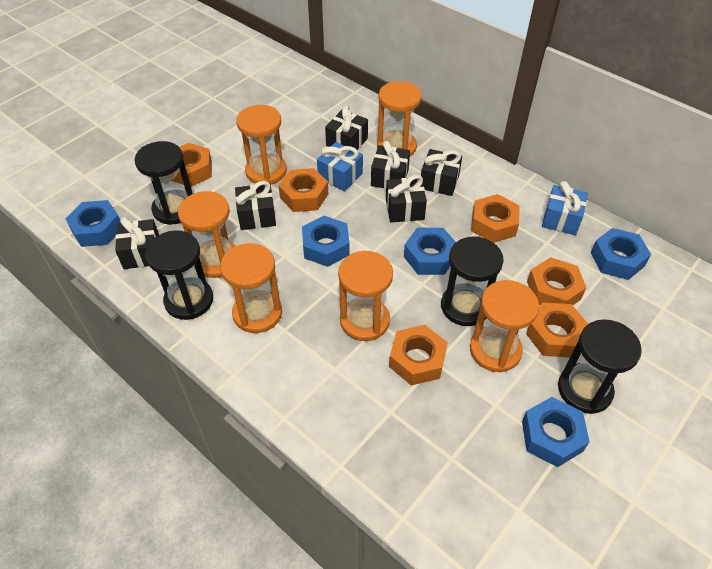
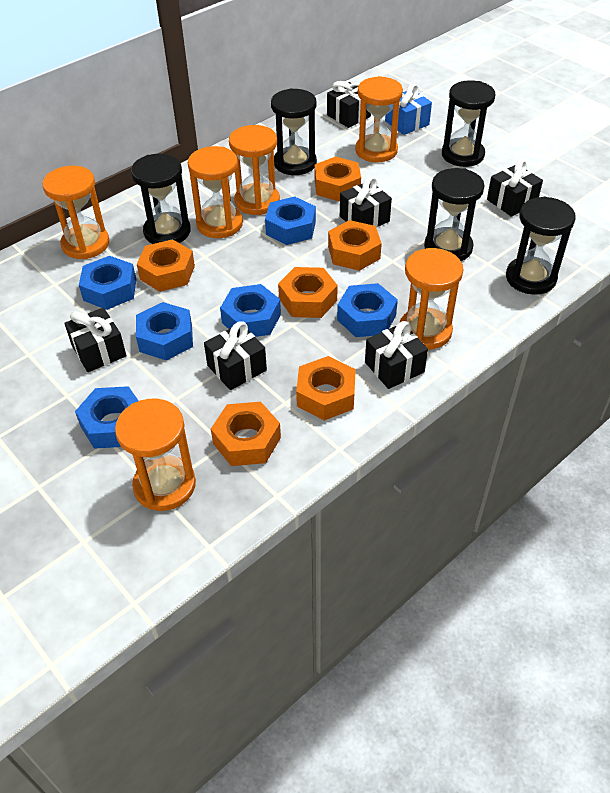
black hourglass: 4 -> 5
blue gift: 2 -> 1
blue nut: 5 -> 6

